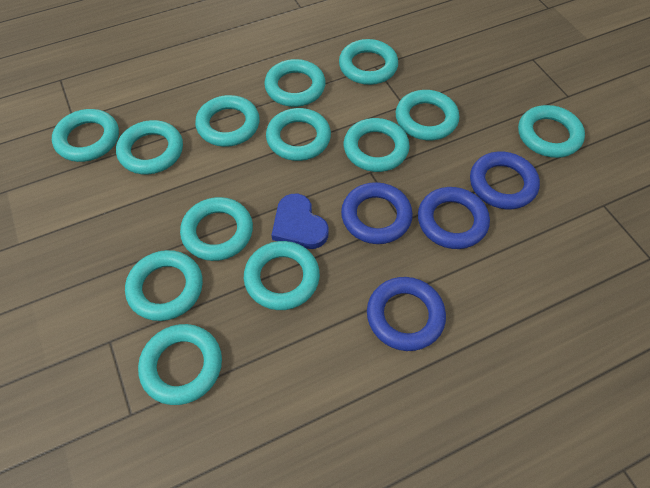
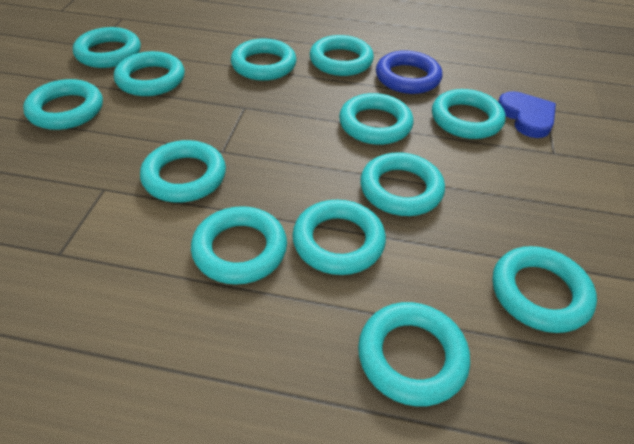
blue ring: 4 -> 1

